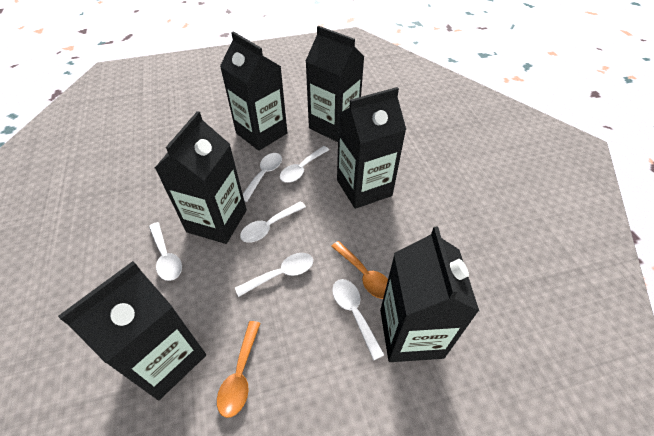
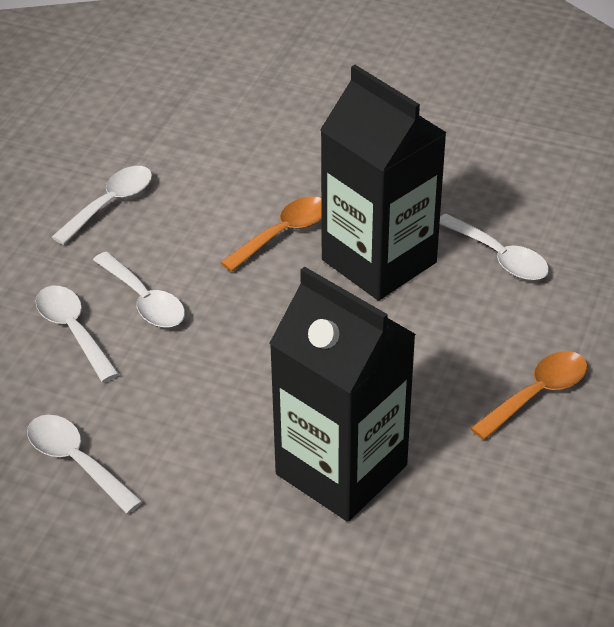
black carton: 6 -> 2
white spoon: 6 -> 5

